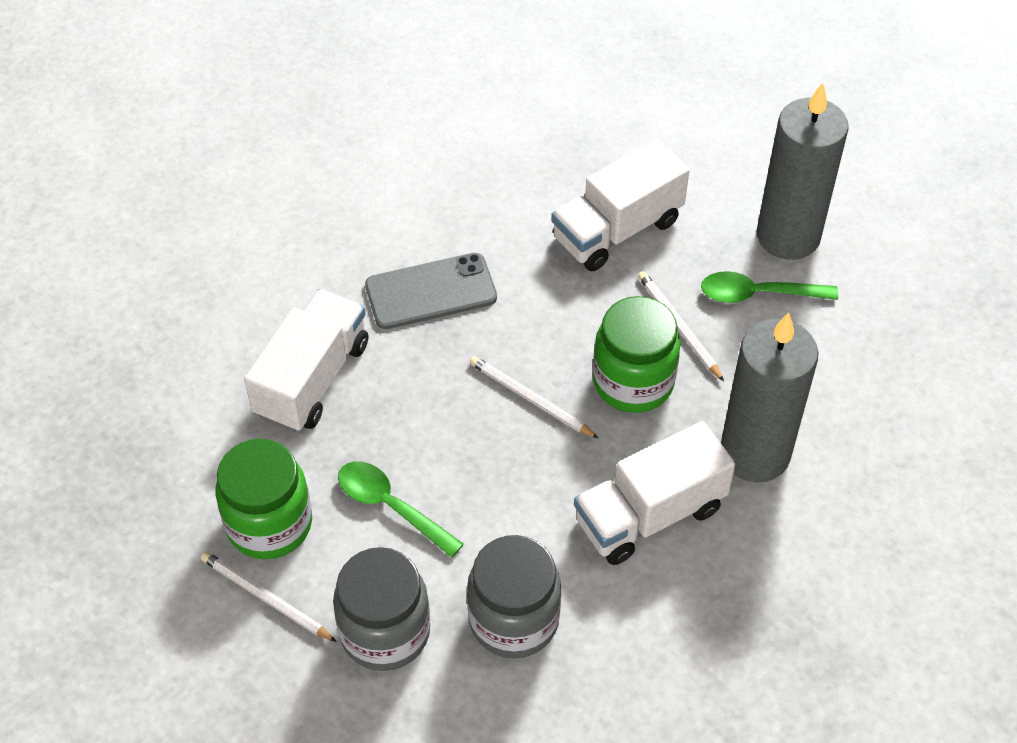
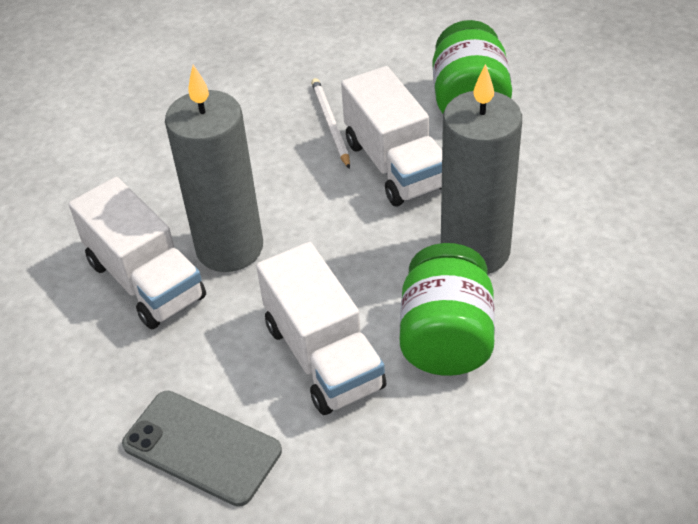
green spoon: 2 -> 0
grey jar: 2 -> 0
white pencil: 3 -> 1

